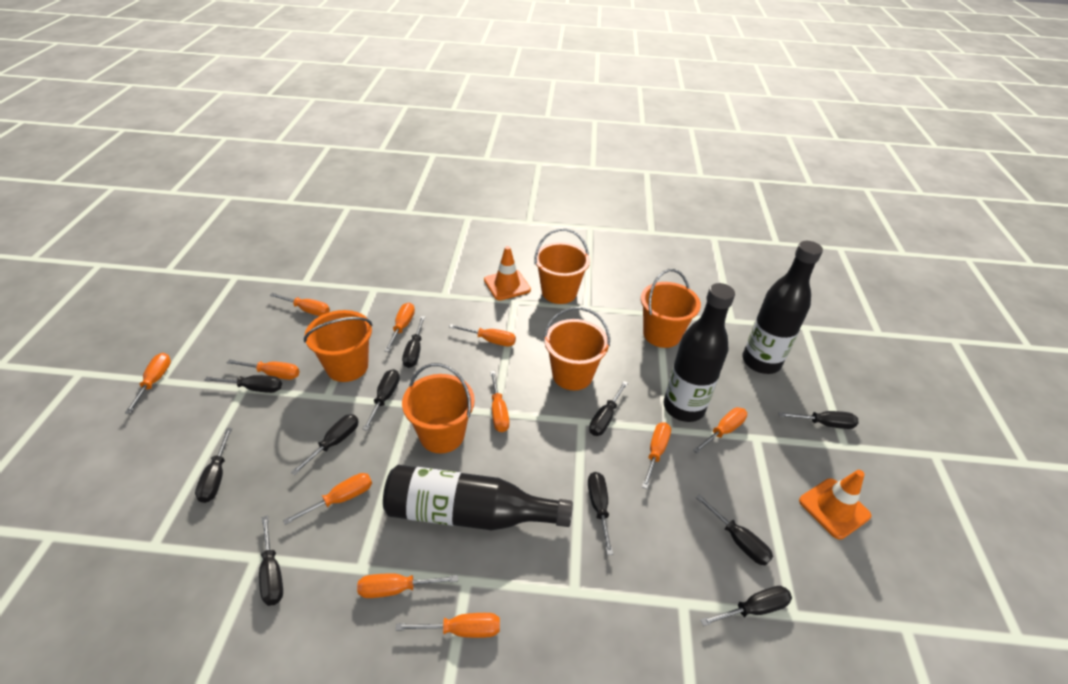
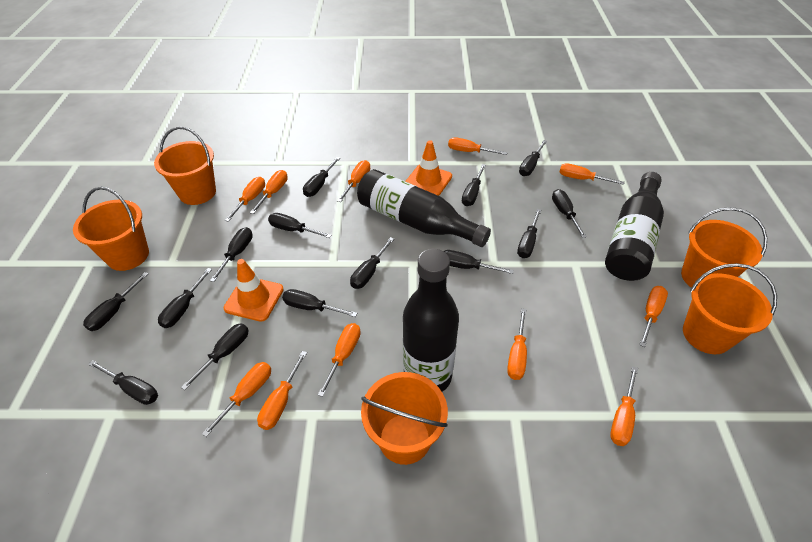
black screwdriver: 11 -> 14

